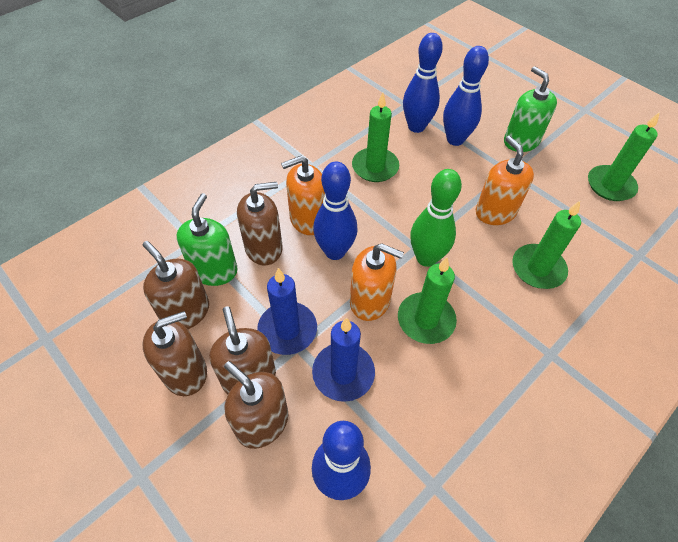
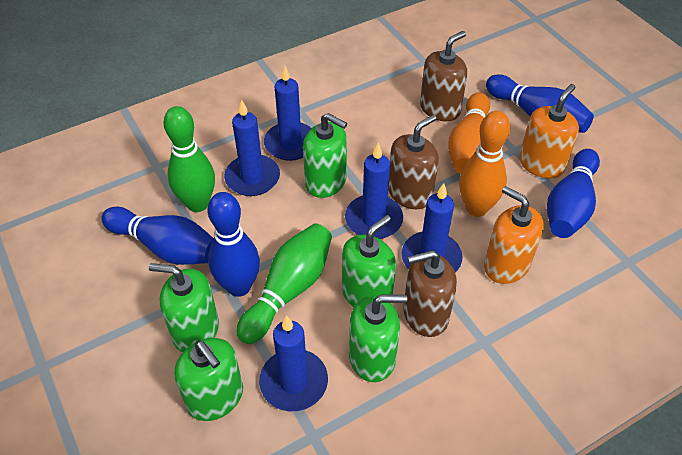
blue candle: 2 -> 5
brown soap dispenser: 5 -> 3
green bowling pin: 1 -> 2
green candle: 4 -> 0
green soap dispenser: 2 -> 5
orange bowling pin: 0 -> 2
orange soap dispenser: 3 -> 2

